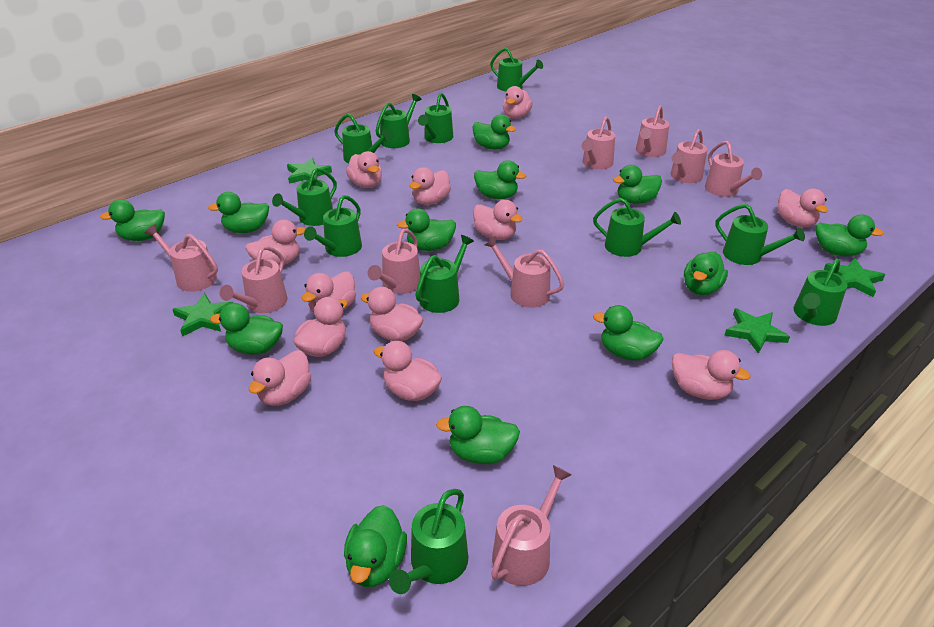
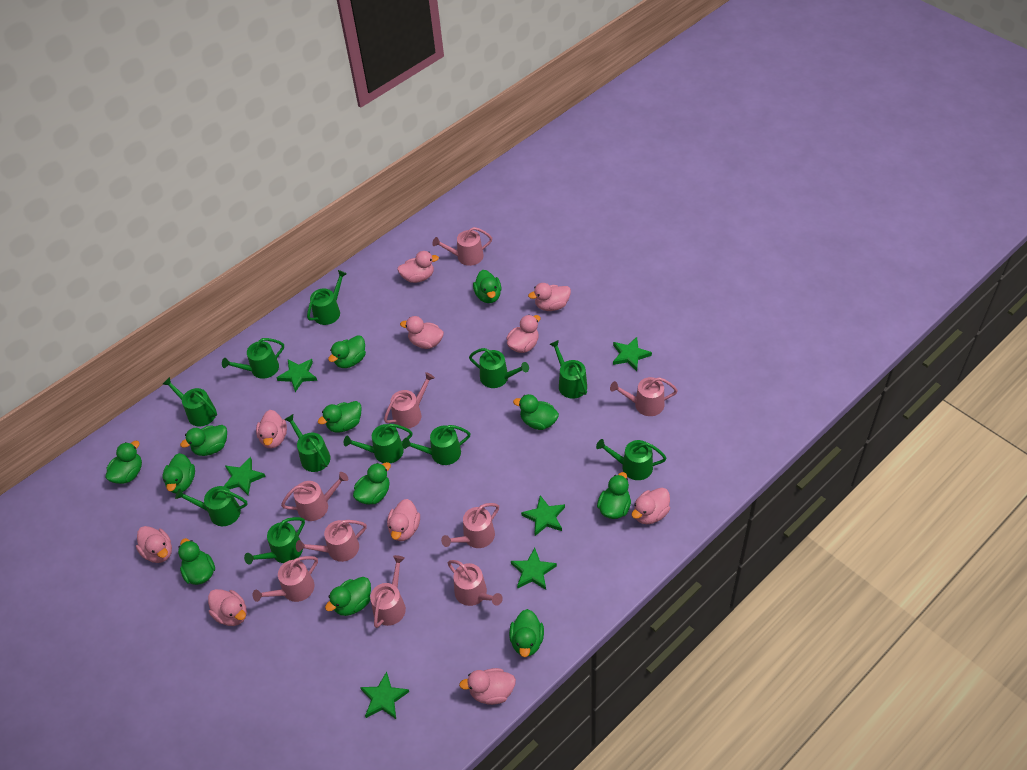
green star: 4 -> 6
pink duck: 12 -> 10

